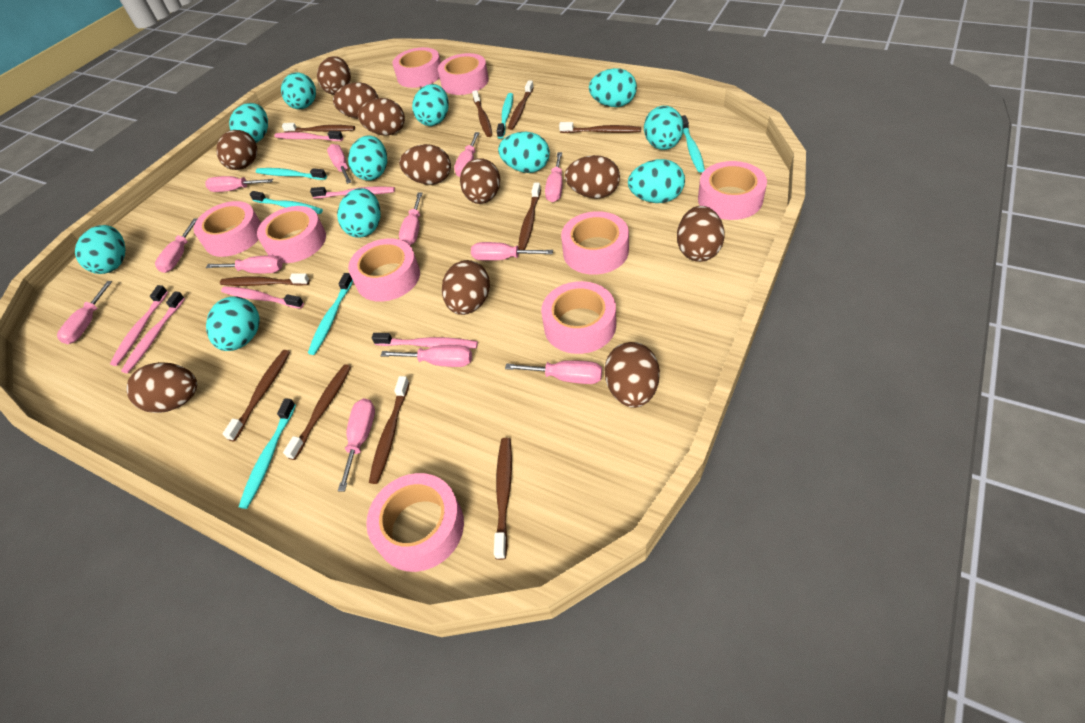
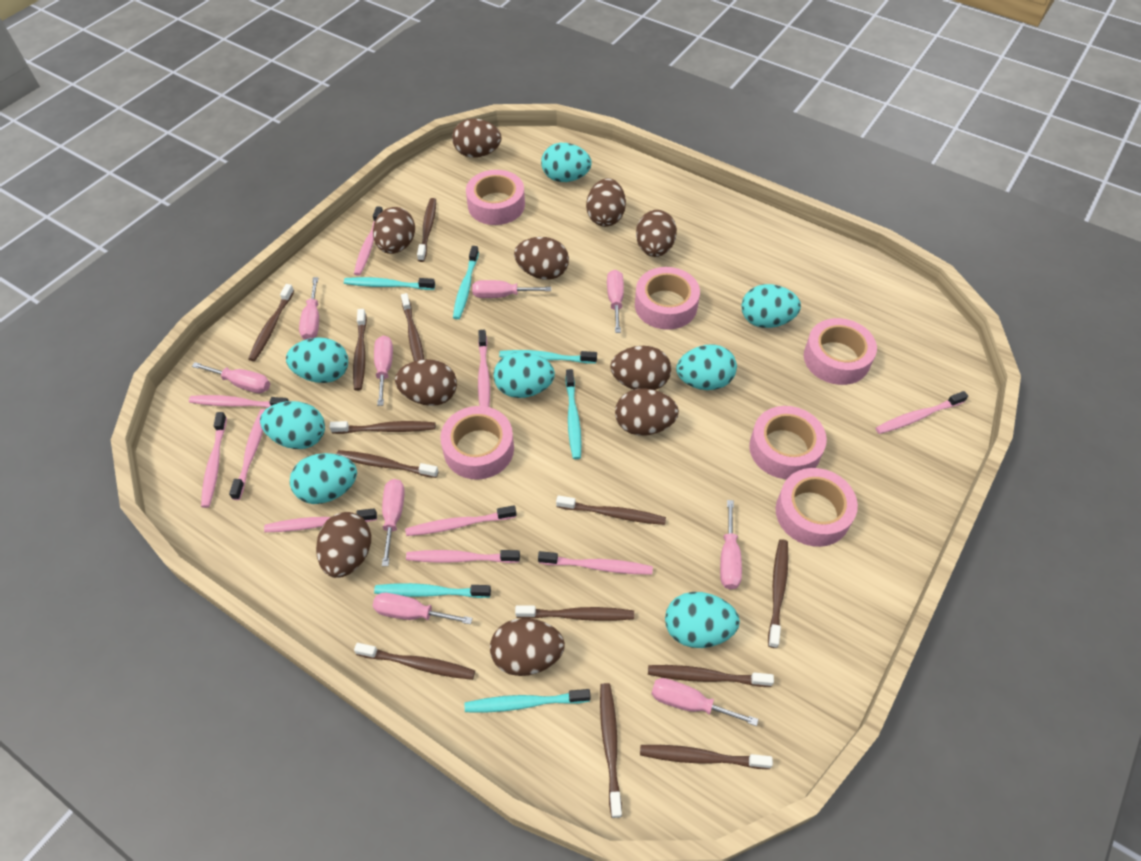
brown egg: 11 -> 10
brown toothbrush: 10 -> 13
pink screwdriver: 12 -> 9
pink tape: 9 -> 6
pink toothbrush: 6 -> 10
turquoise egg: 11 -> 8

